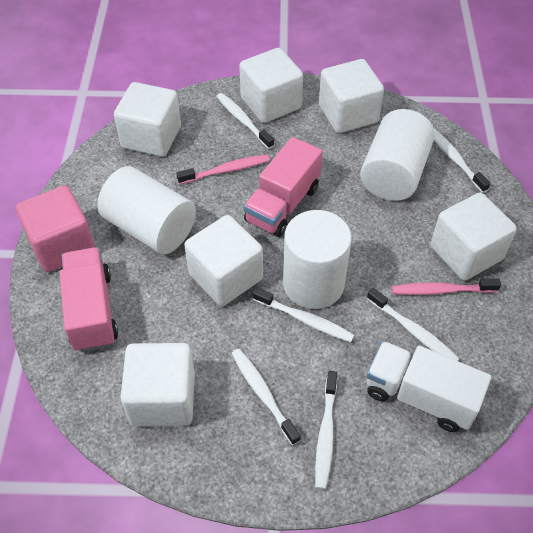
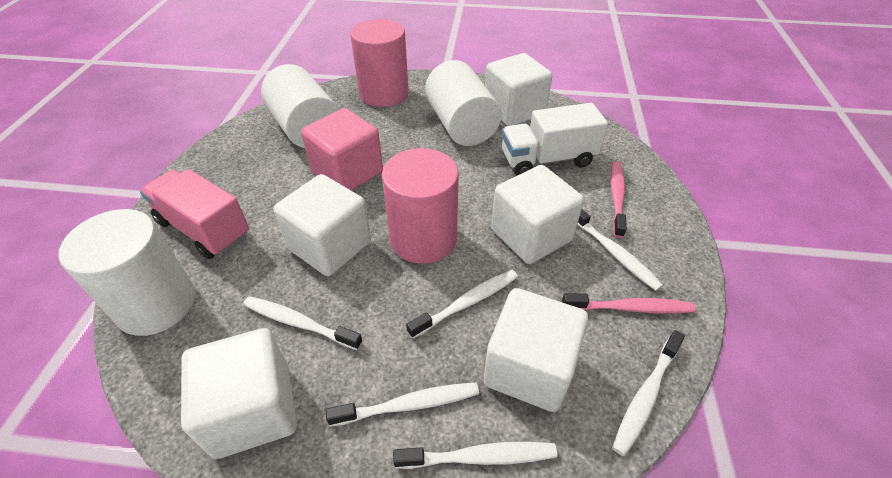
pink cylinder: 0 -> 2
pink truck: 2 -> 1
white cube: 6 -> 5

